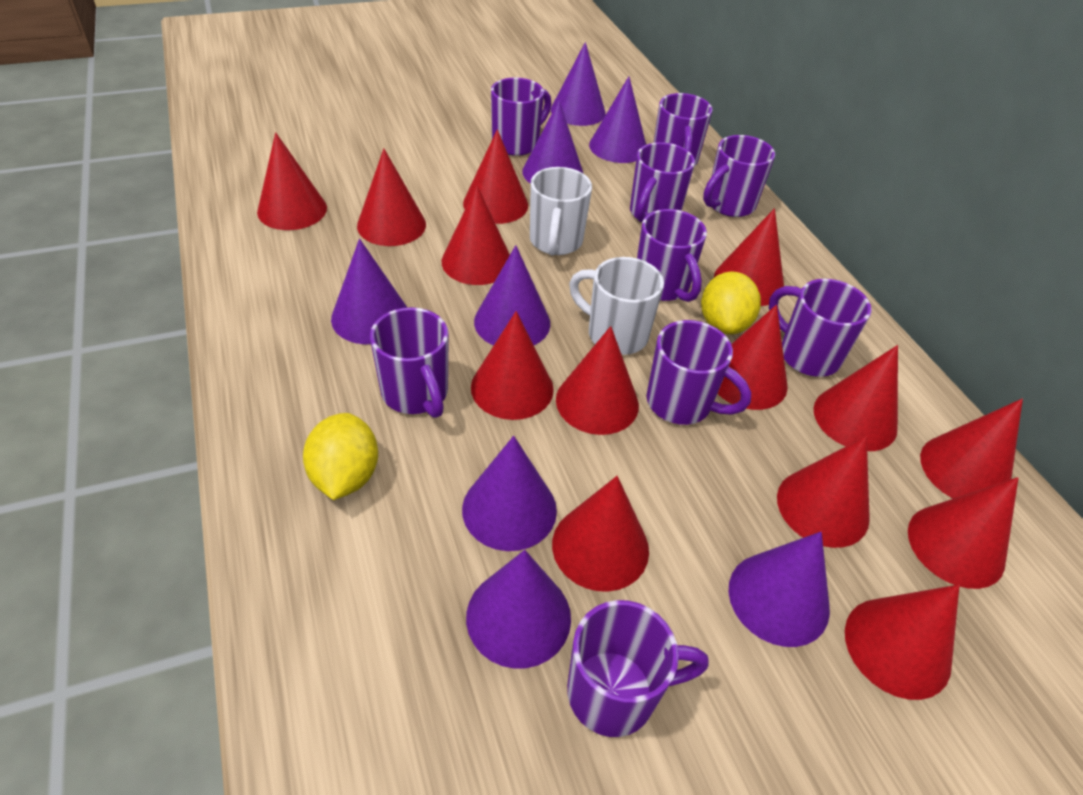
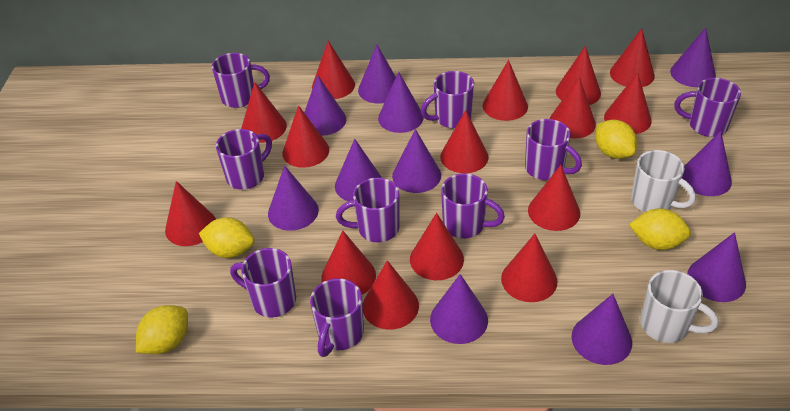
purple cone: 8 -> 11
red cone: 14 -> 15
yellow lemon: 2 -> 4

